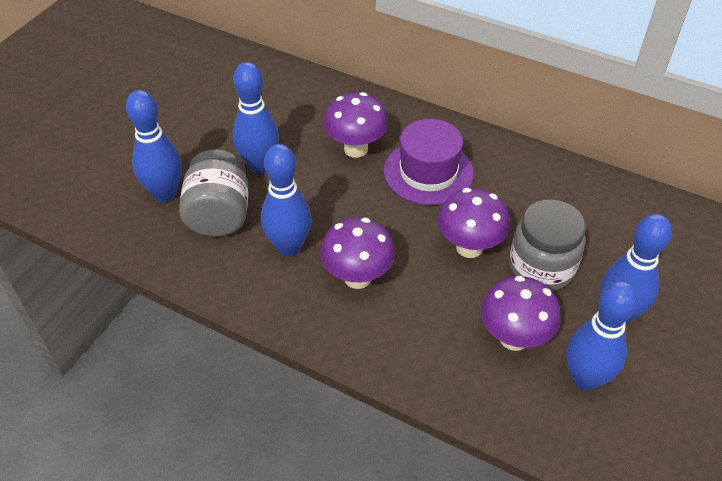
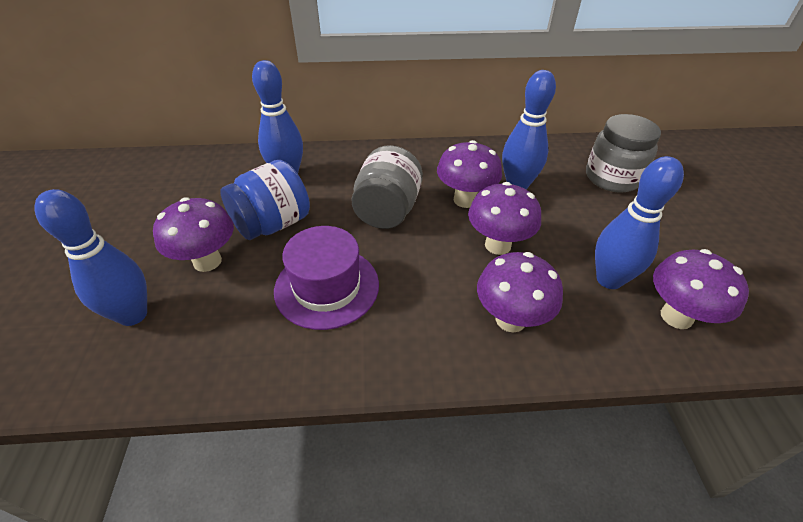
blue bowling pin: 5 -> 4
blue jar: 0 -> 1
purple mushroom: 4 -> 5

